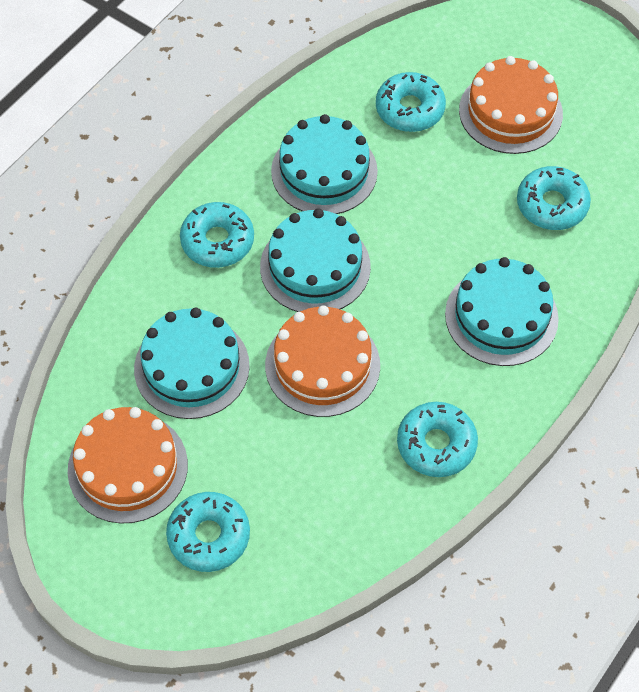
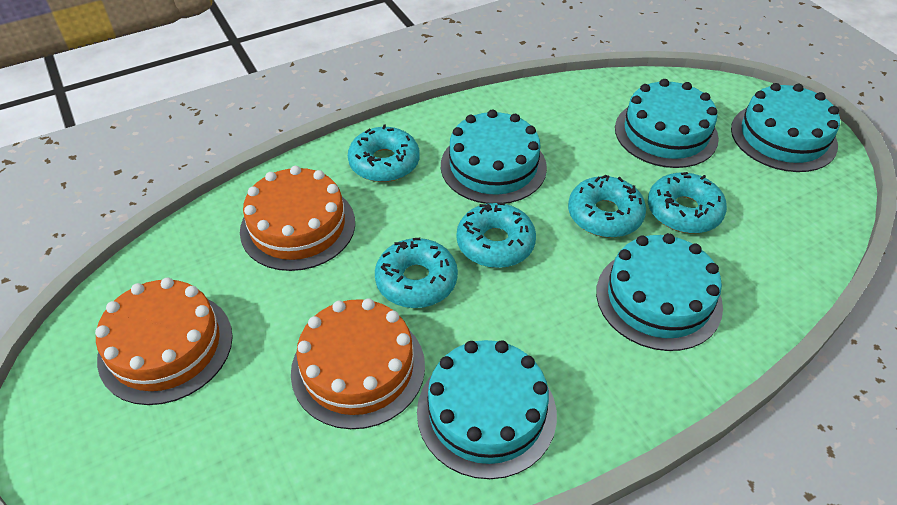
turquoise cake: 4 -> 5

